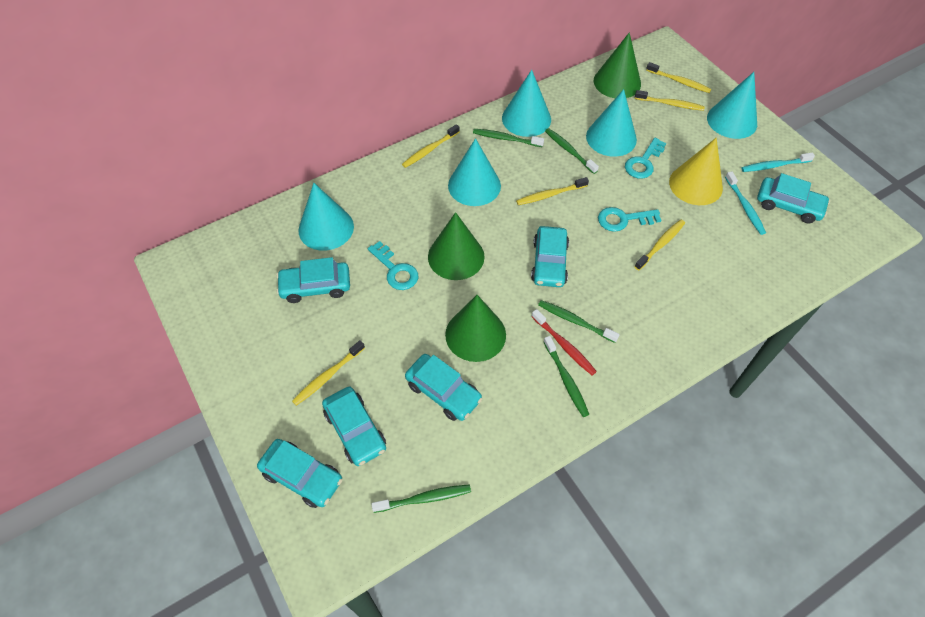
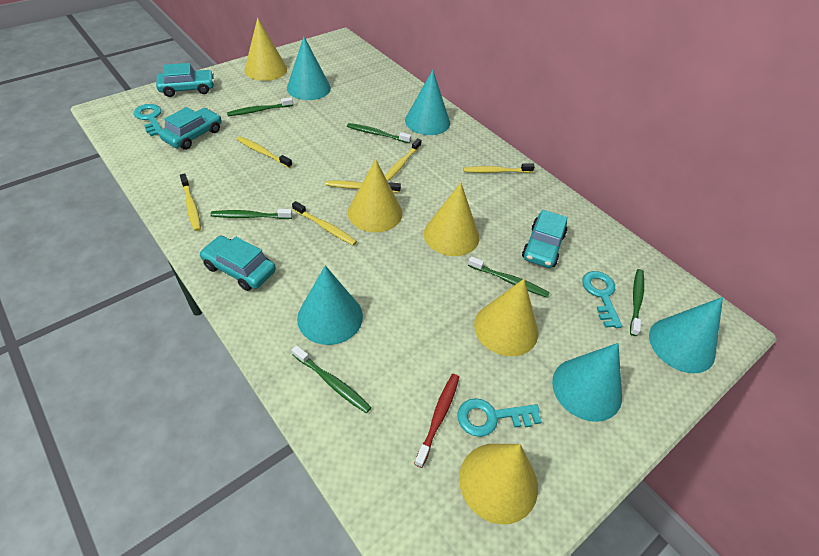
green cone: 3 -> 0
green toothbrush: 5 -> 6
turquoise car: 6 -> 4
turquoise toothbrush: 2 -> 0
yellow cone: 1 -> 5

